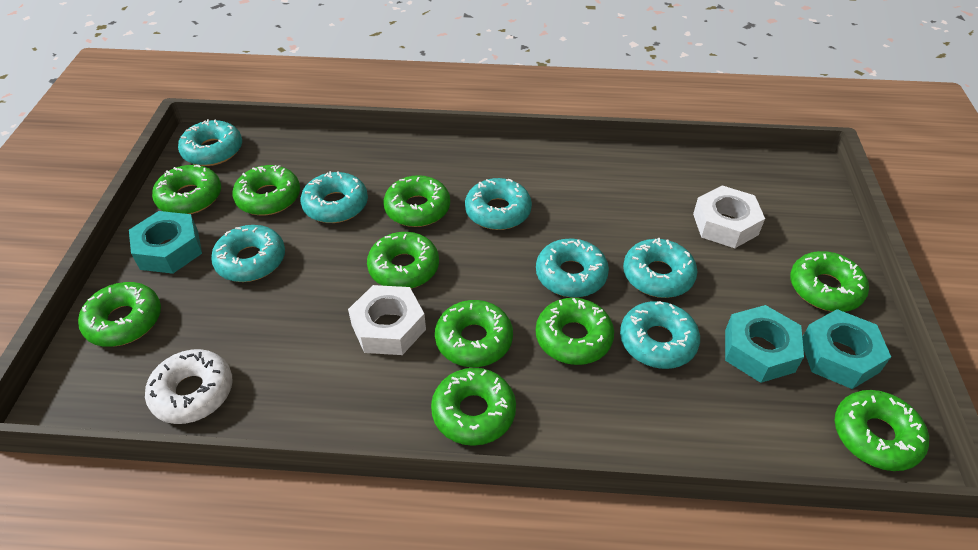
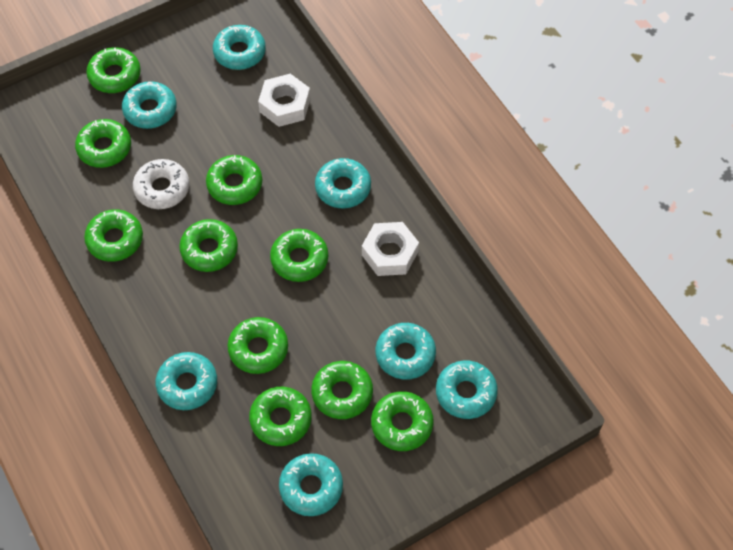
turquoise nut: 3 -> 0

